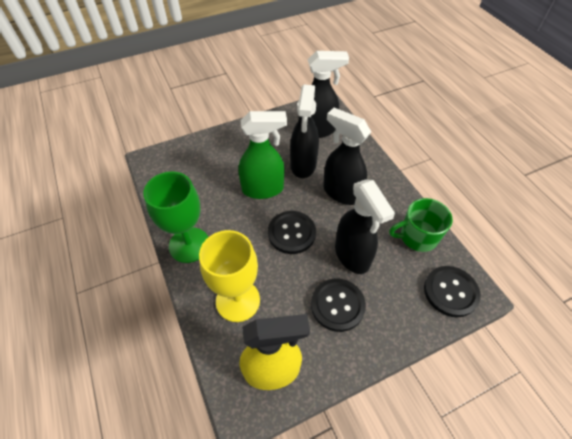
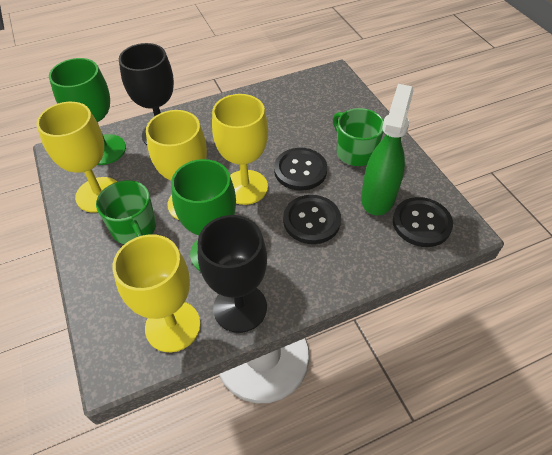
black goblet: 0 -> 2
black spray bottle: 4 -> 0
green goblet: 1 -> 2
green mug: 1 -> 2
yellow goblet: 1 -> 4
yellow spray bottle: 1 -> 0

